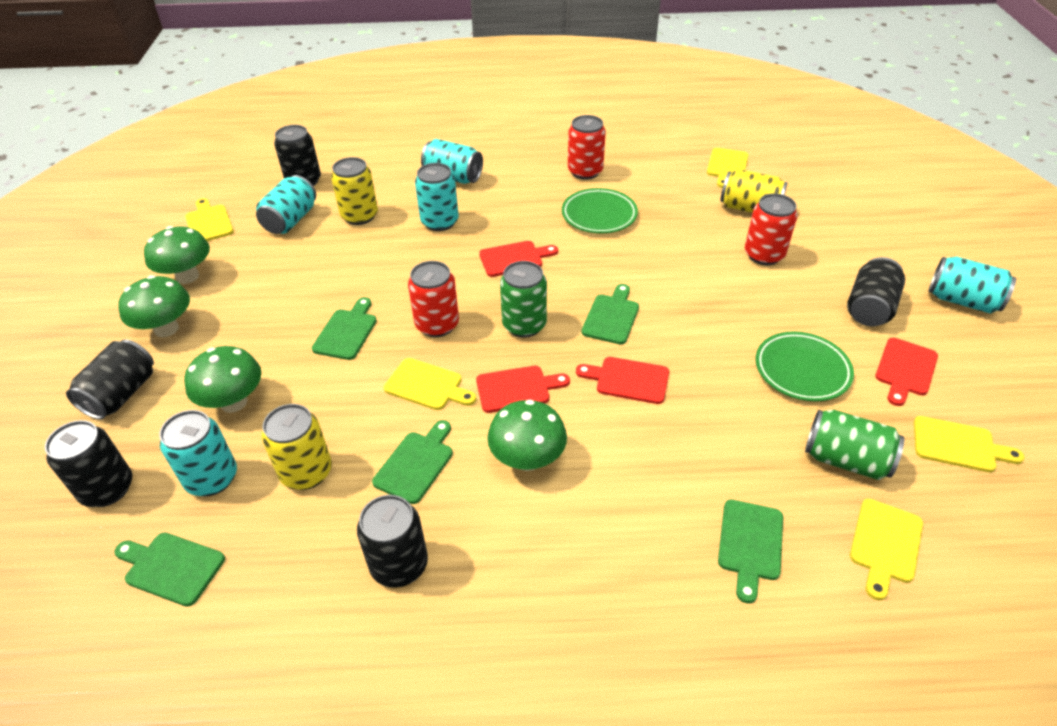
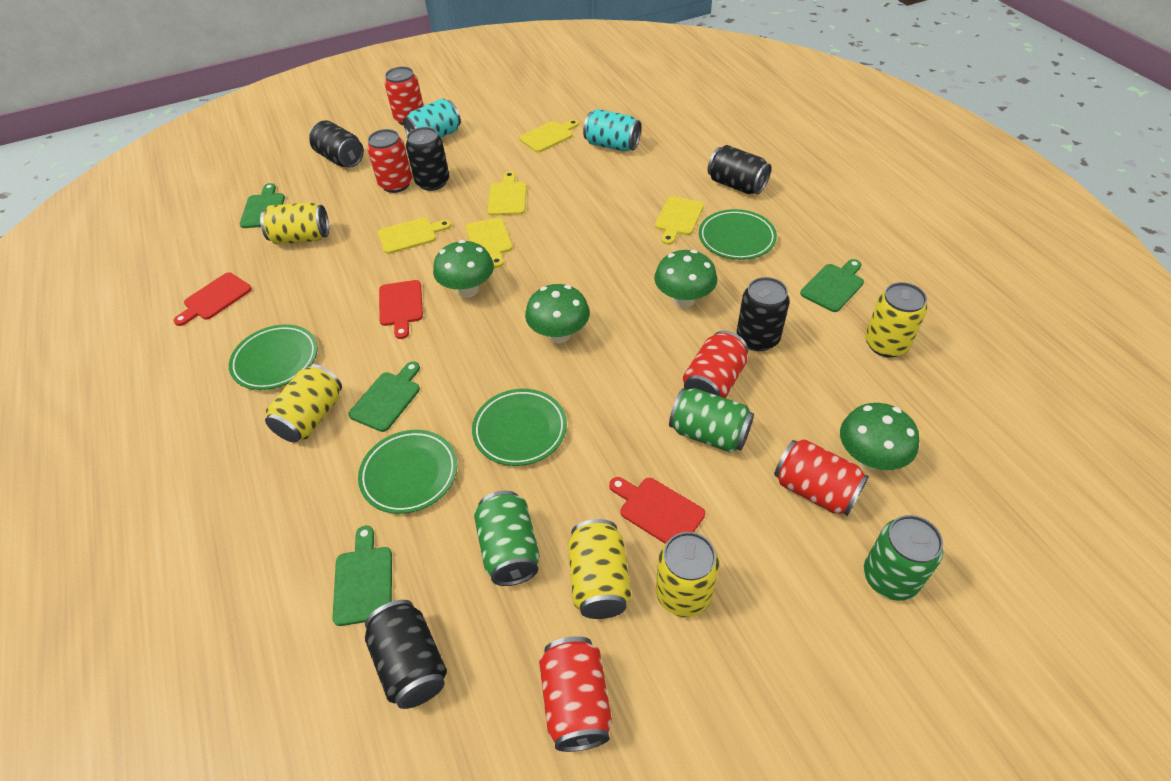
green can: 2 -> 3
green cutting board: 5 -> 4
green plate: 2 -> 4
red can: 3 -> 5
red cutting board: 4 -> 3
turquoise can: 5 -> 2
yellow can: 3 -> 5

